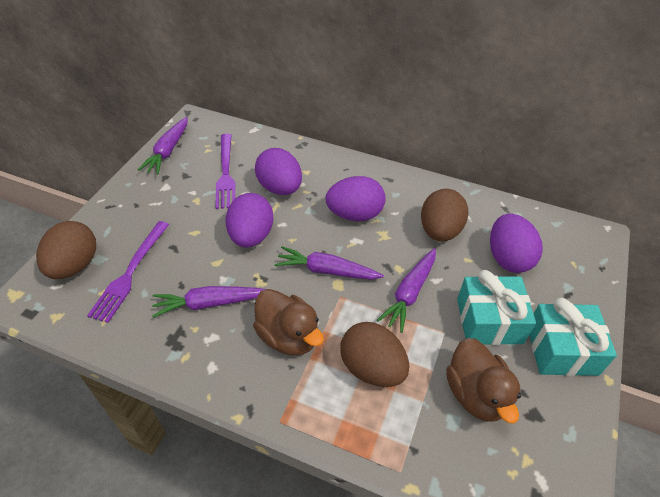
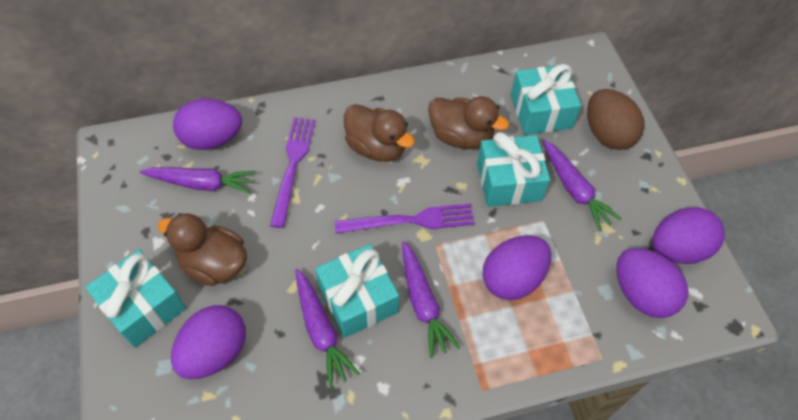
brown duck: 2 -> 3
brown egg: 3 -> 1
purple egg: 4 -> 5
turquoise gift: 2 -> 4

